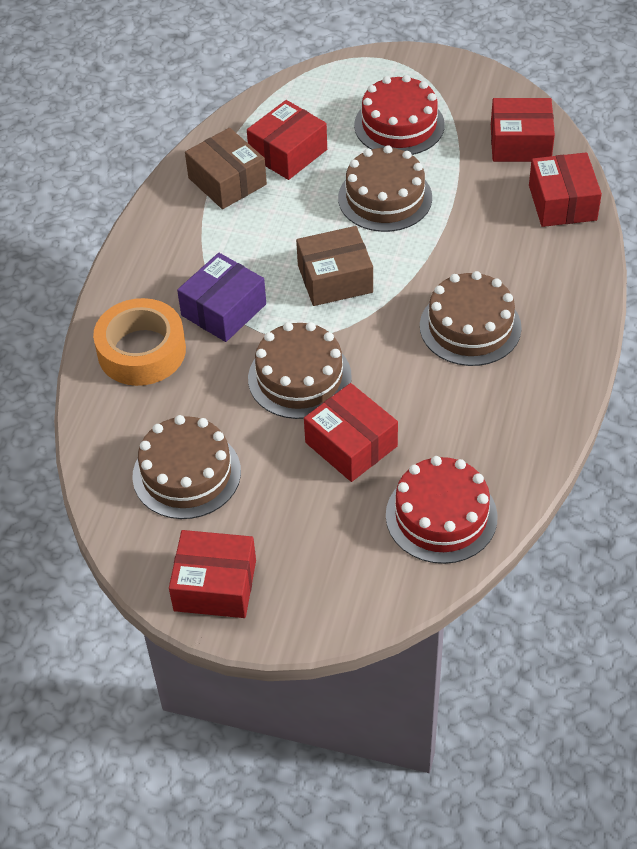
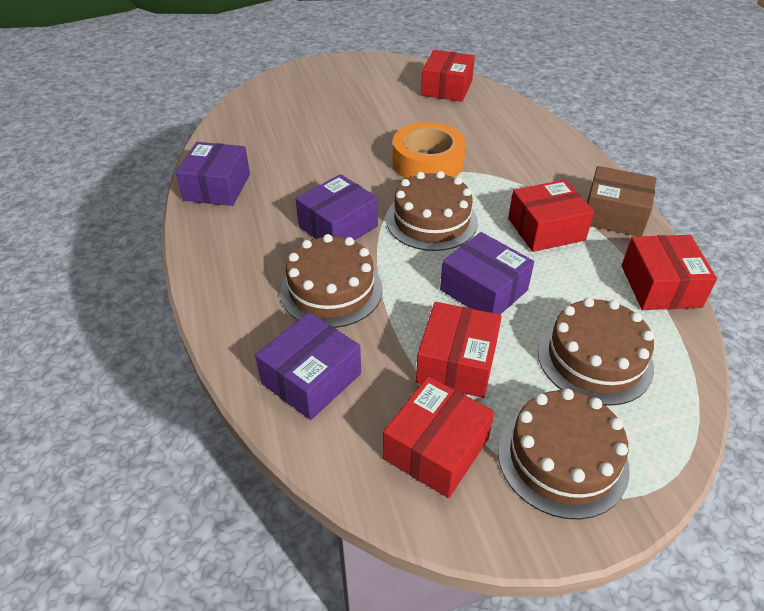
brown box: 2 -> 1
purple box: 1 -> 4
red cake: 2 -> 0

